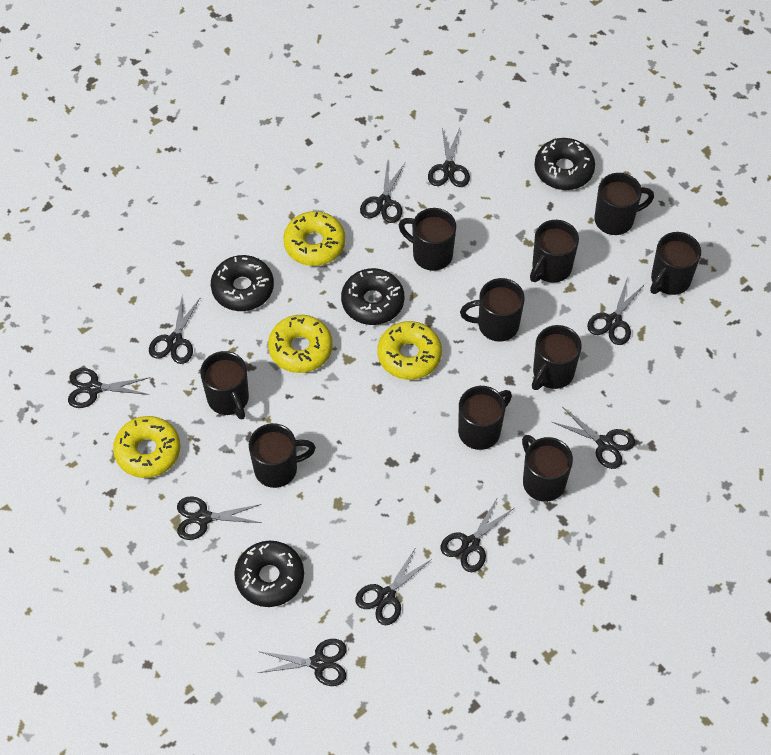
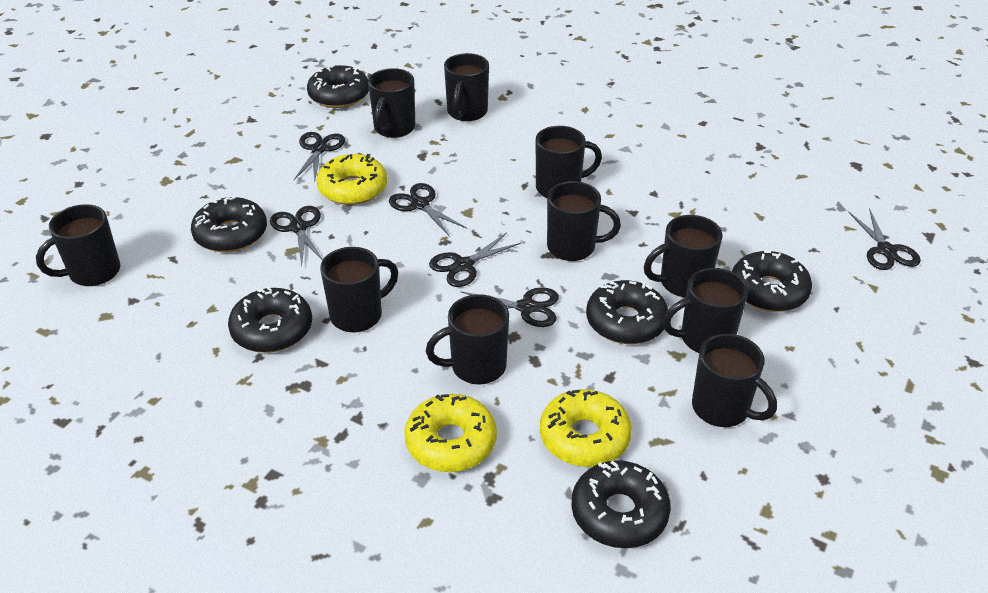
black donut: 4 -> 6
black scissors: 10 -> 6
yellow donut: 4 -> 3

